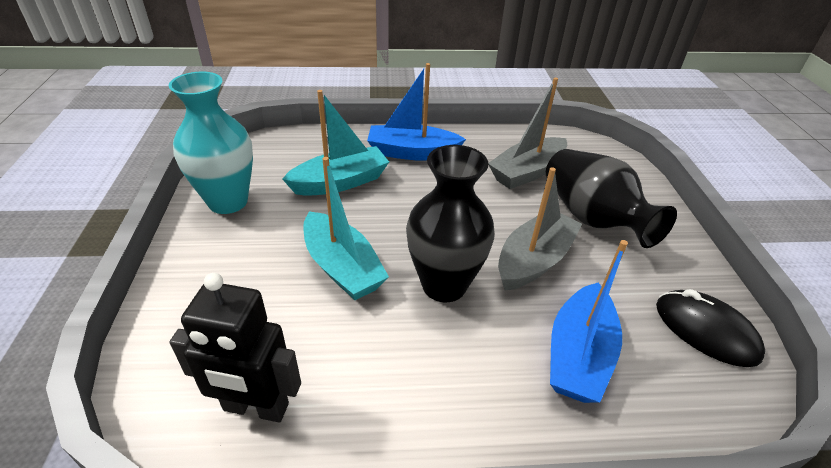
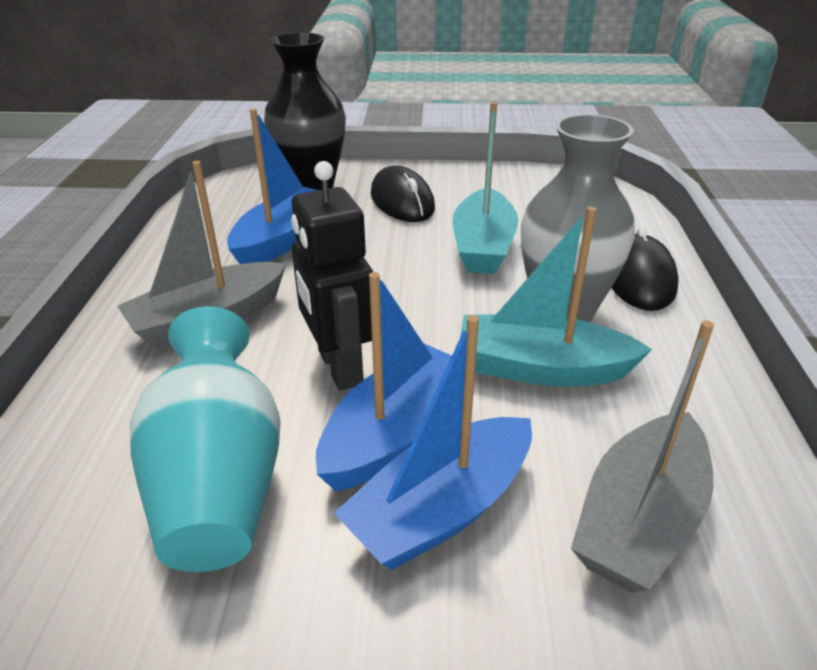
black mouse: 1 -> 2
black vase: 2 -> 1
blue boat: 2 -> 3
grey vase: 0 -> 1

